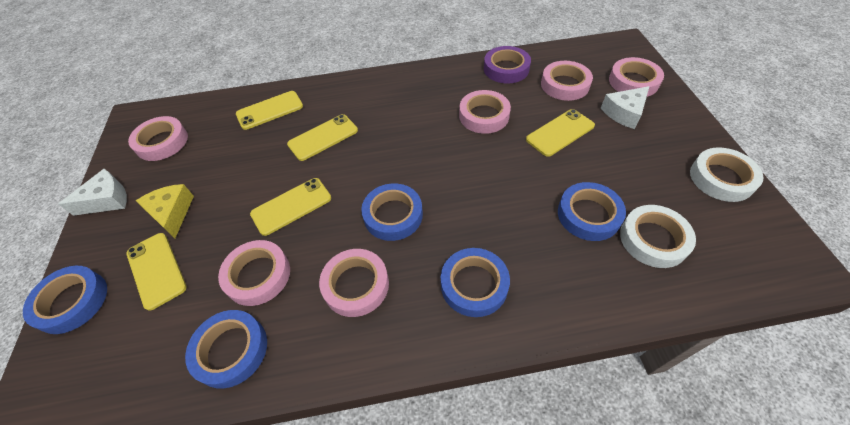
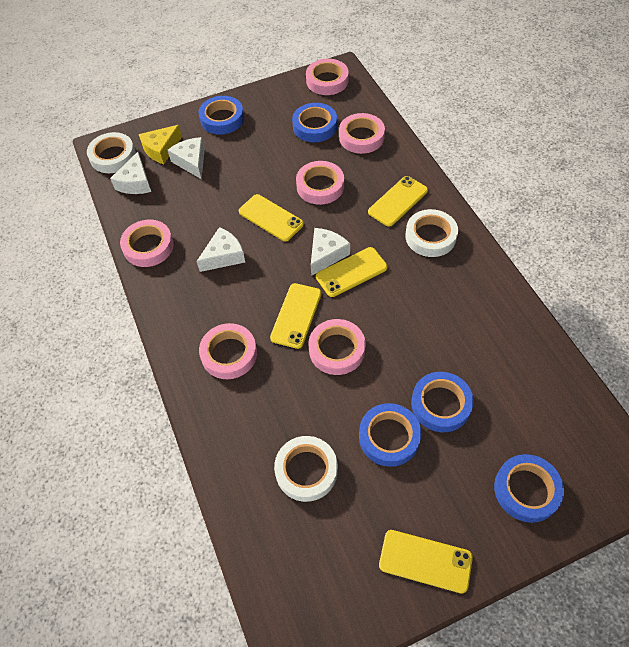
purple tape: 1 -> 0
white cheese: 2 -> 4
white tape: 2 -> 3

